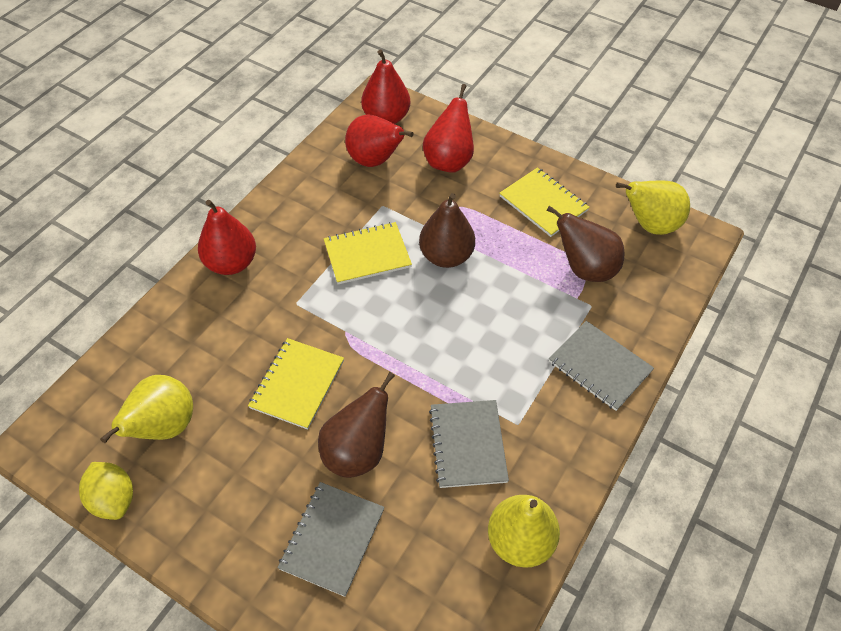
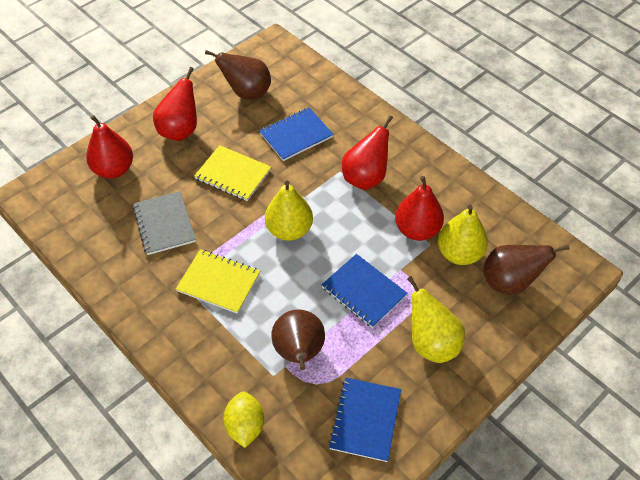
blue notebook: 0 -> 3
grey notebook: 3 -> 1
yellow notebook: 3 -> 2

